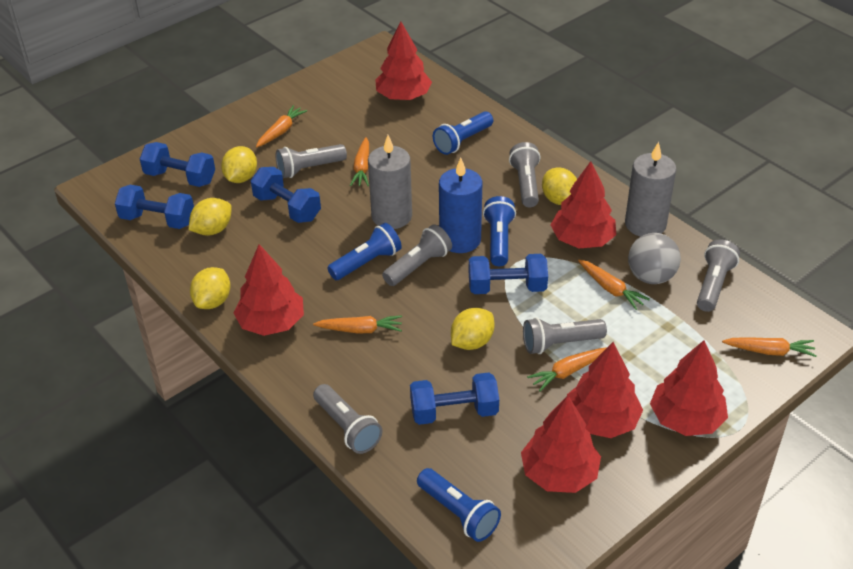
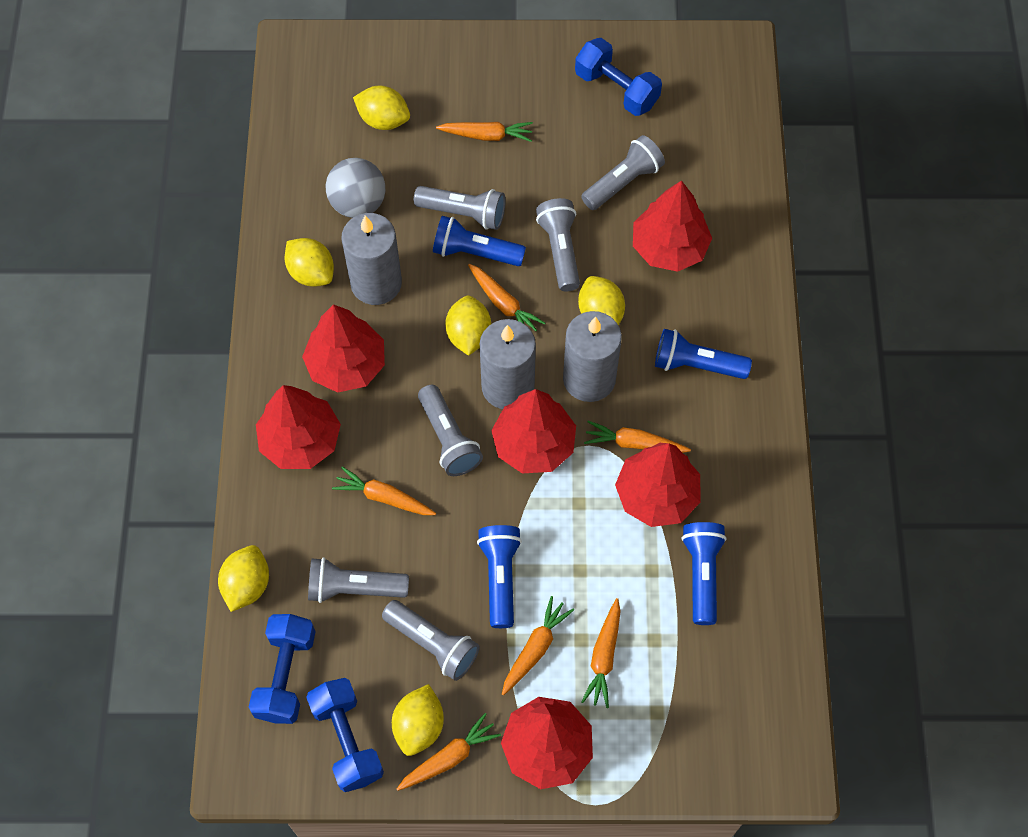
blue candle: 1 -> 0
blue dumbbell: 5 -> 3
grey candle: 2 -> 3
orange carrot: 6 -> 7
yellow lemon: 5 -> 6

